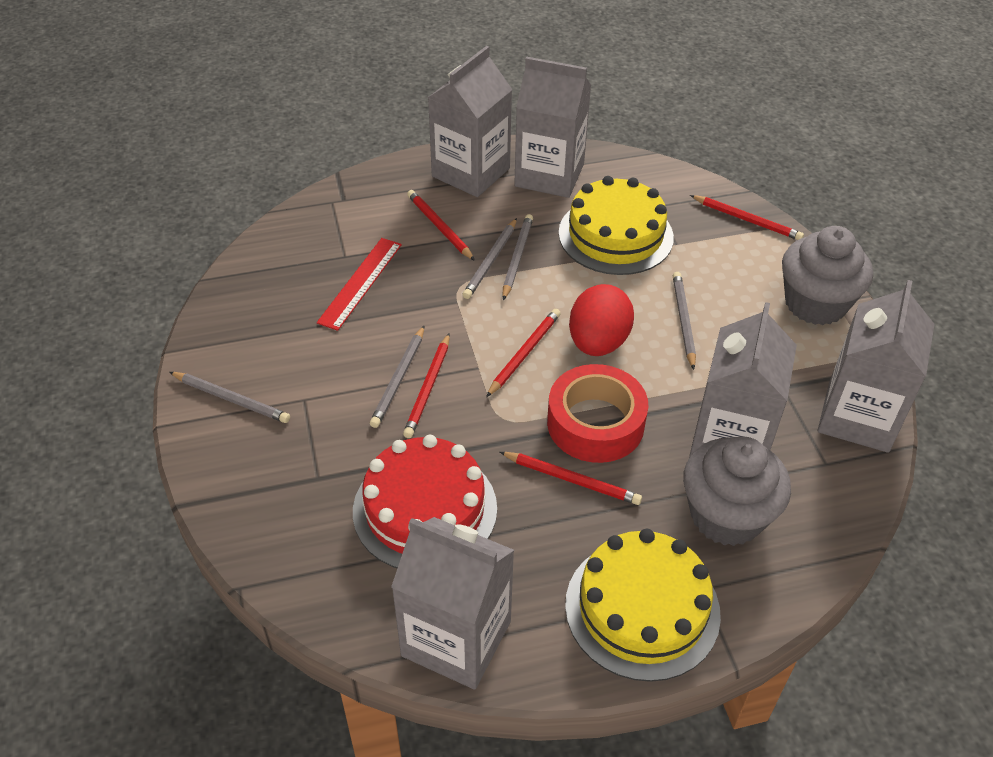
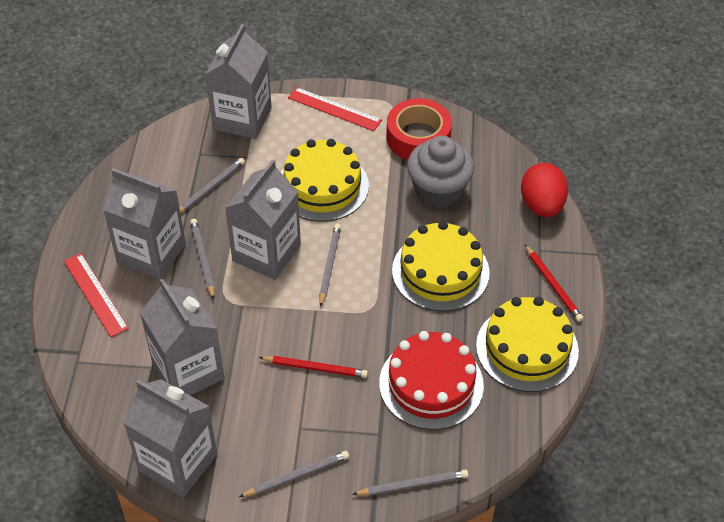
grey cupcake: 2 -> 1
red pencil: 5 -> 2
red ruler: 1 -> 2
yellow cake: 2 -> 3

